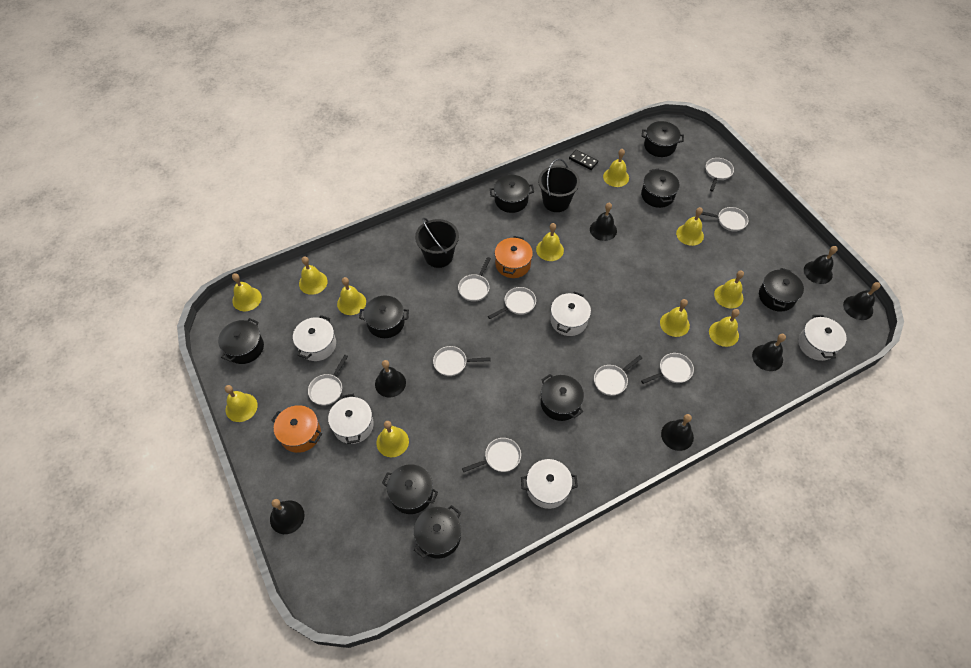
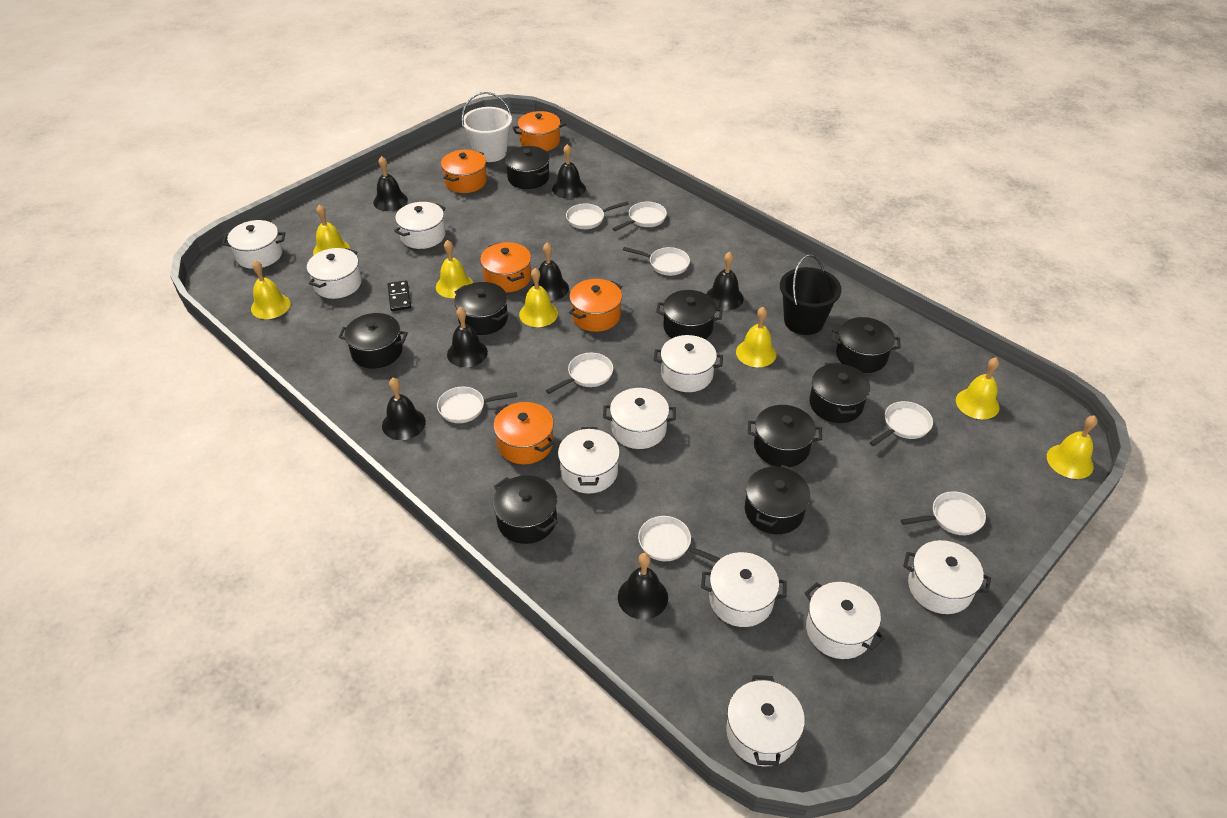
black bucket: 2 -> 1
orange pot: 2 -> 5
white bucket: 0 -> 1
white pan: 9 -> 8
white pot: 5 -> 10
yellow bell: 11 -> 7

